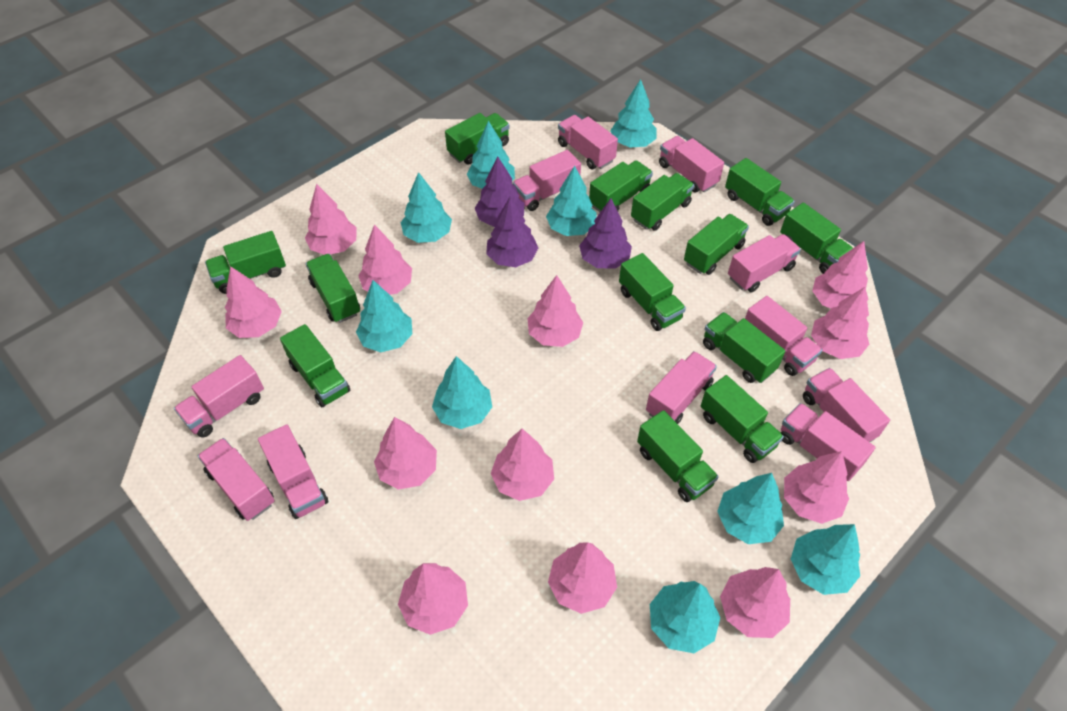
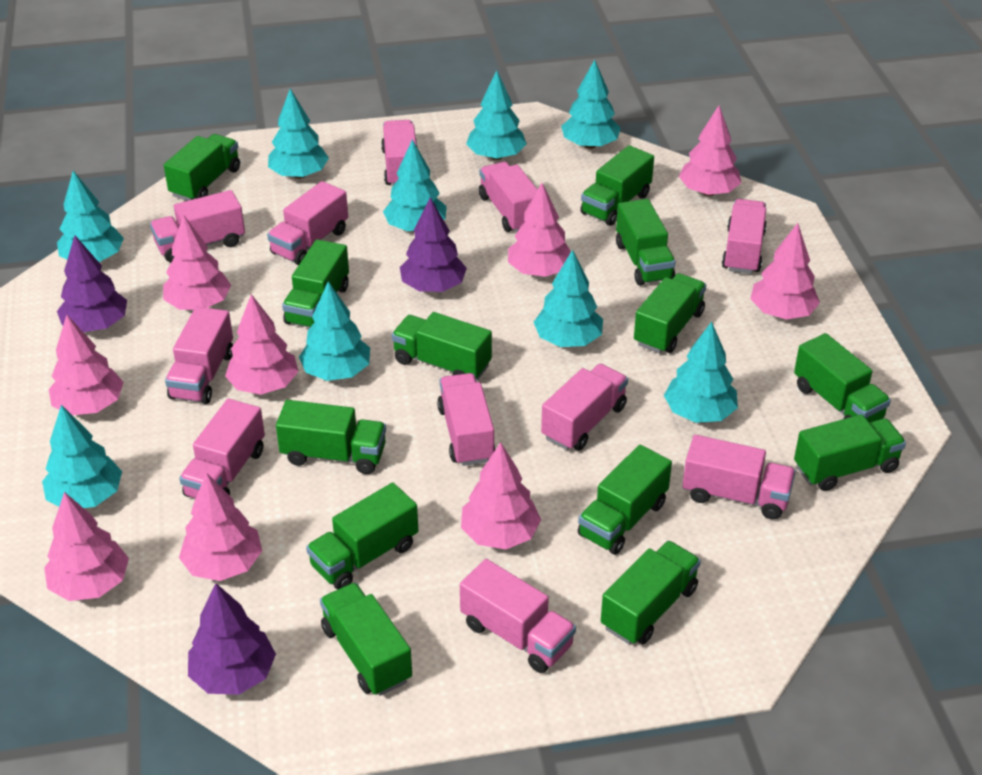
pink tree: 12 -> 9

